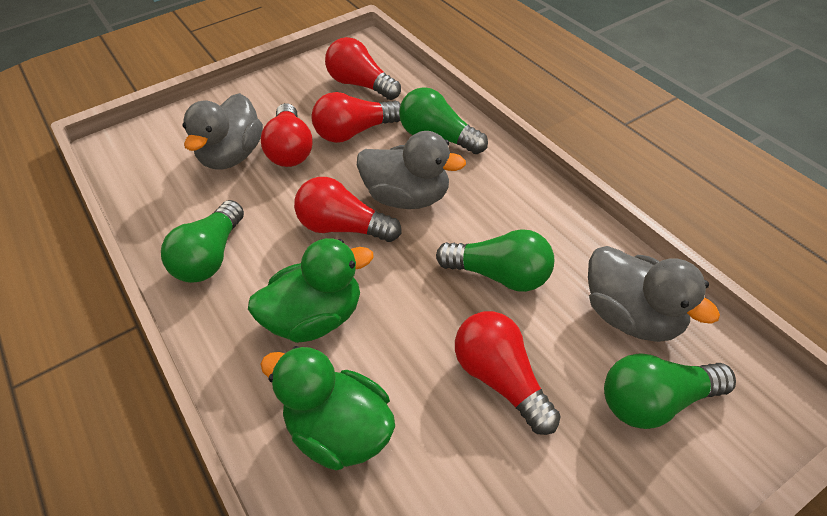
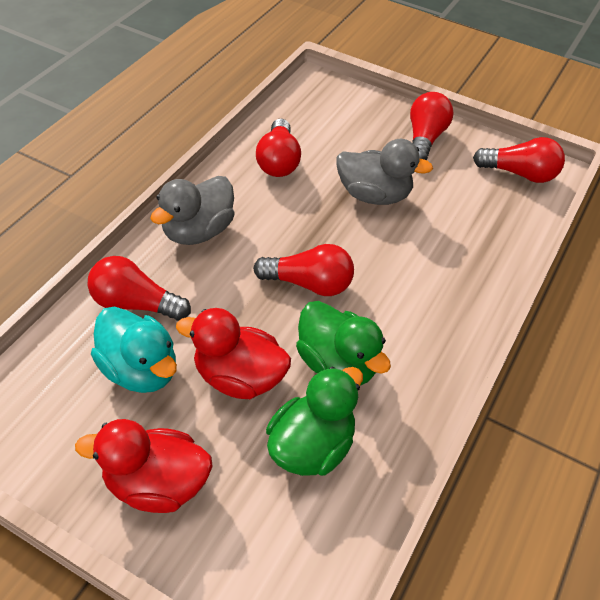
green light bulb: 4 -> 0
grey duck: 3 -> 2
red duck: 0 -> 2
turquoise duck: 0 -> 1

